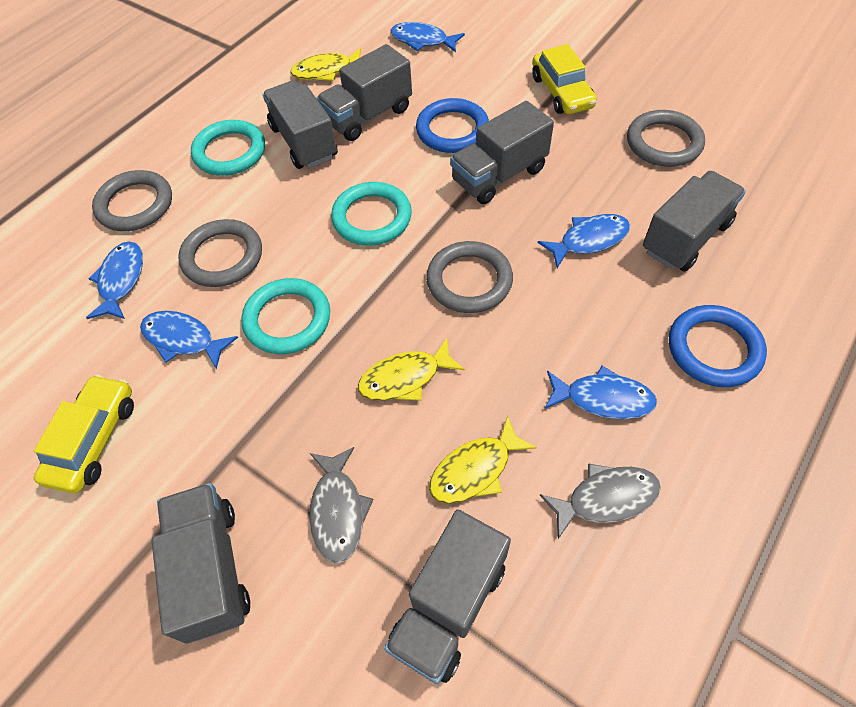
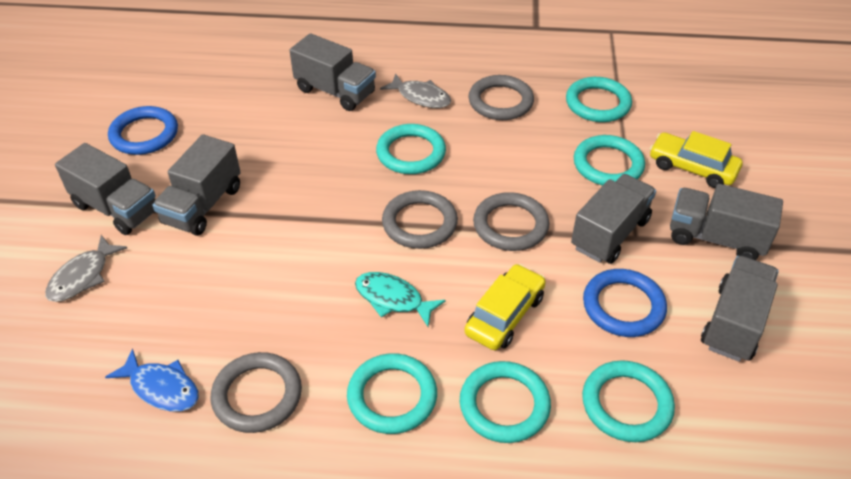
blue fish: 5 -> 1
turquoise fish: 0 -> 1
turquoise ring: 3 -> 6
yellow fish: 3 -> 0

